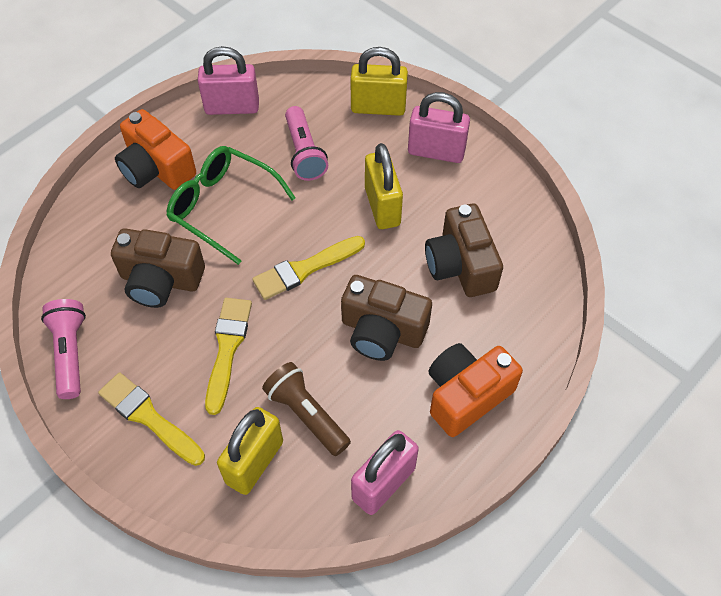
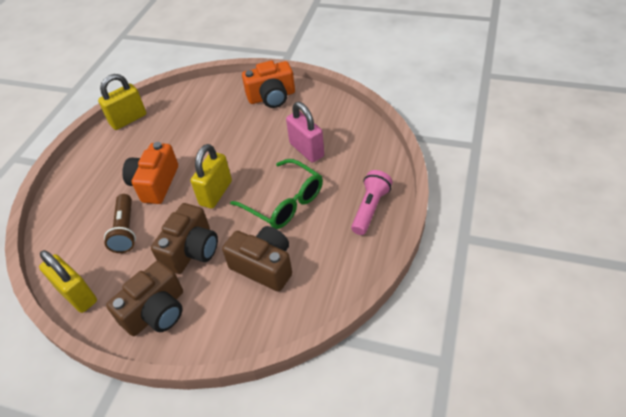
pink flashlight: 2 -> 1
pink padlock: 3 -> 1
yellow brush: 3 -> 0

